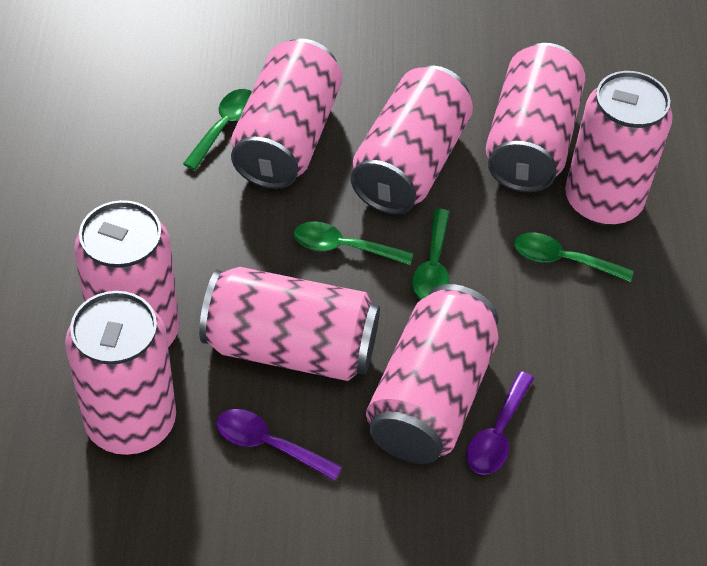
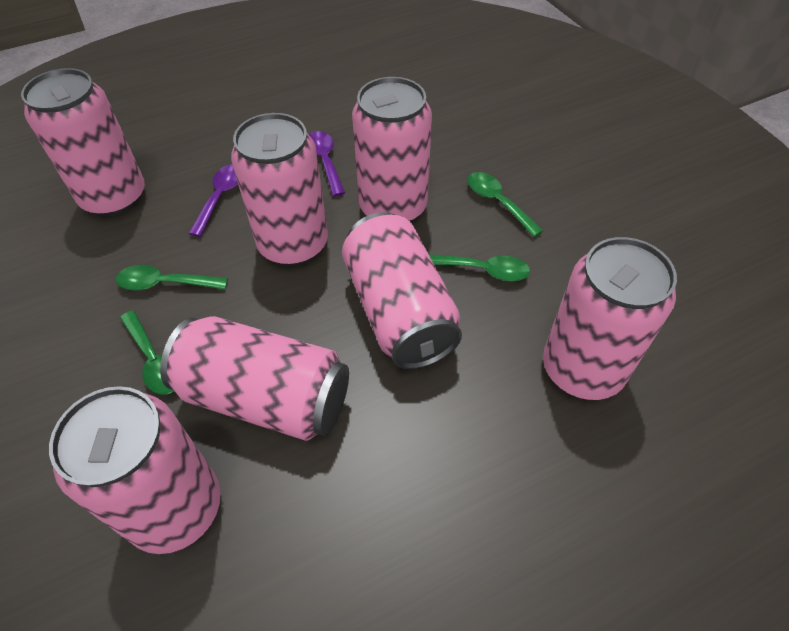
pink can: 8 -> 7

